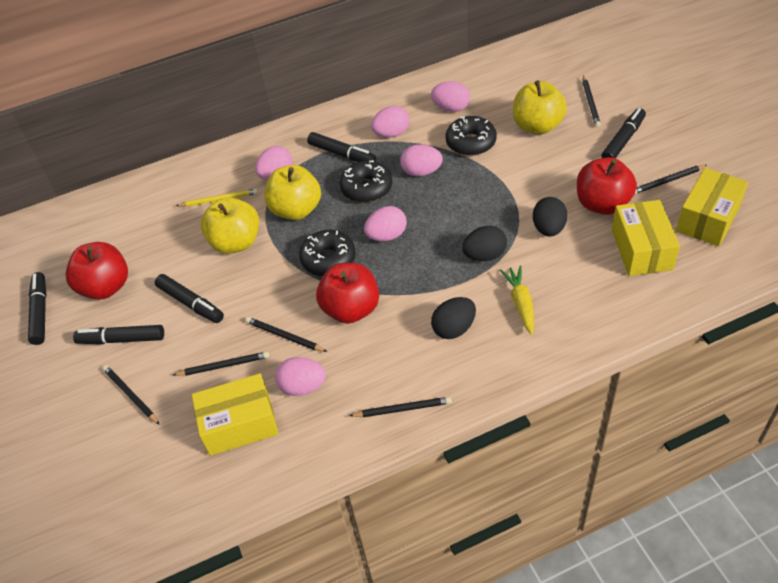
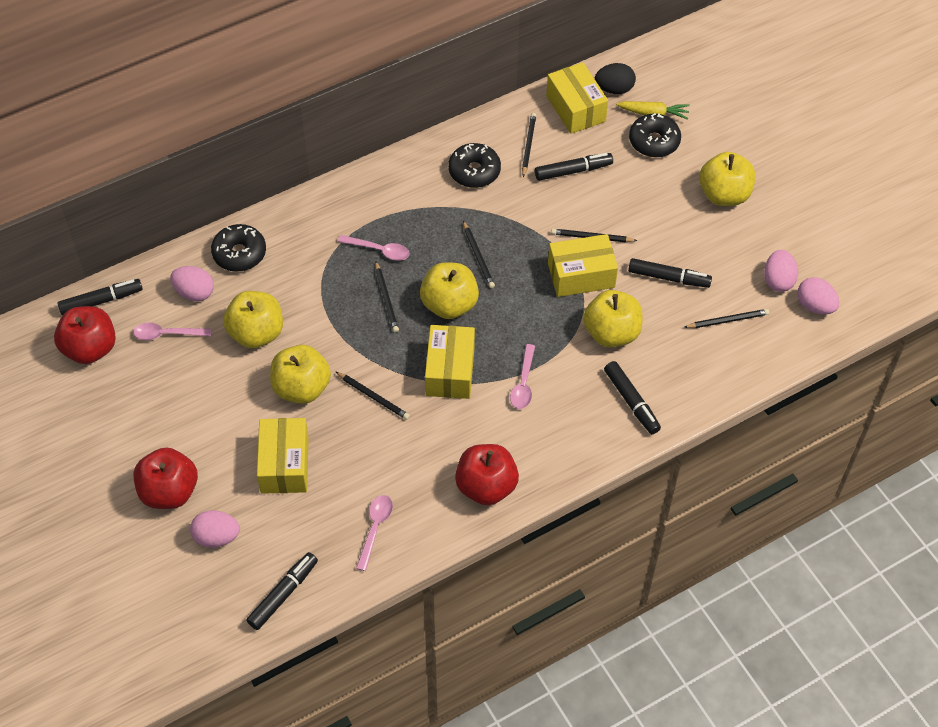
black egg: 3 -> 1
pink egg: 6 -> 4
pink spoon: 0 -> 4
yellow apple: 3 -> 5
yellow box: 3 -> 4
yellow pencil: 1 -> 0

